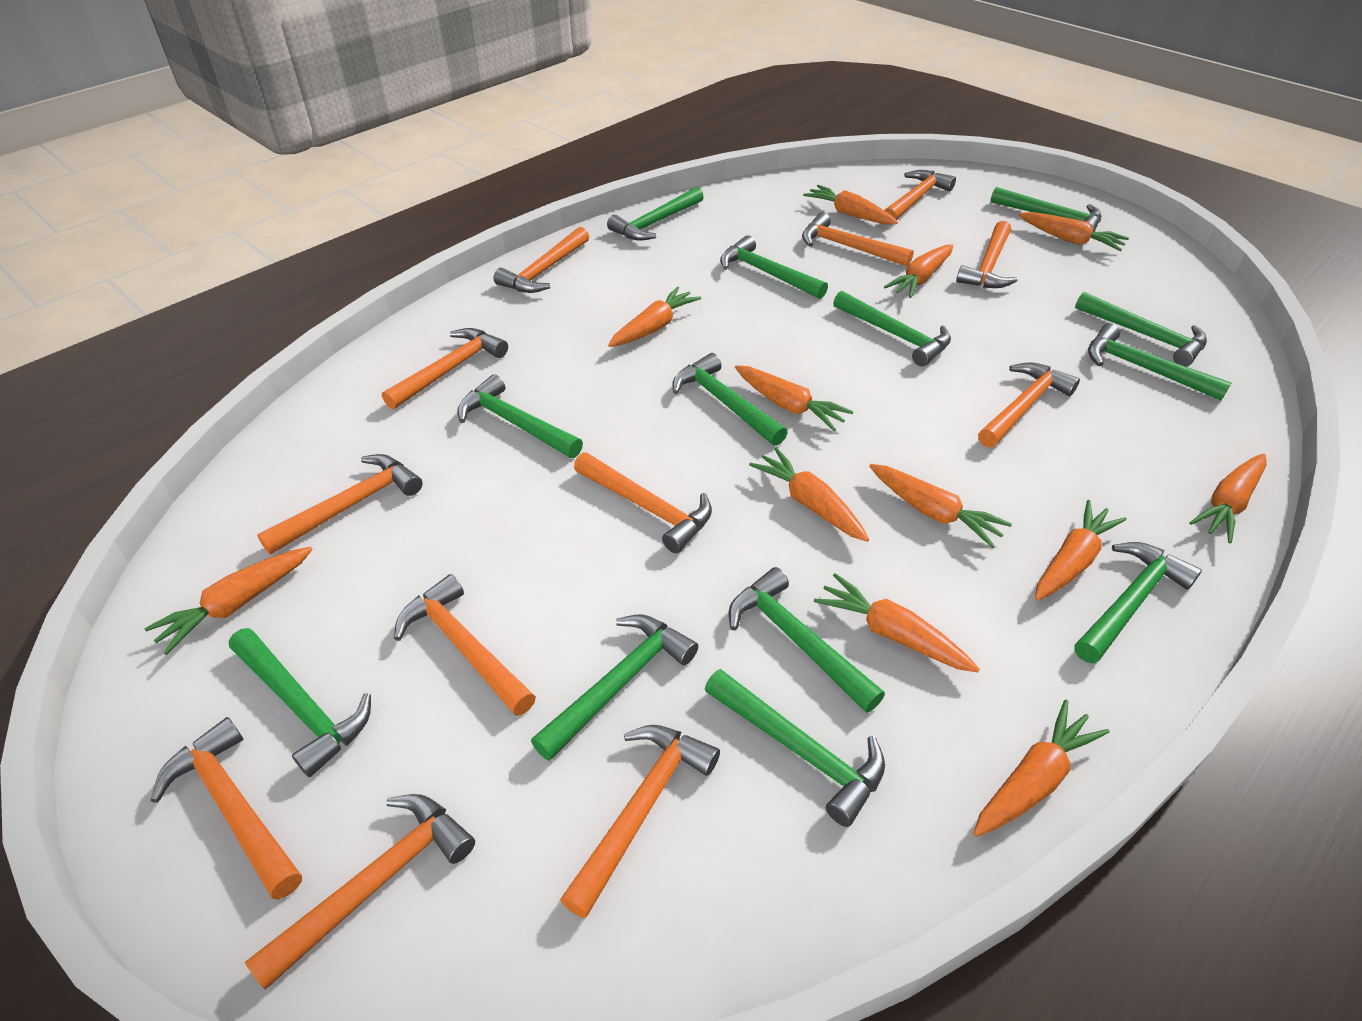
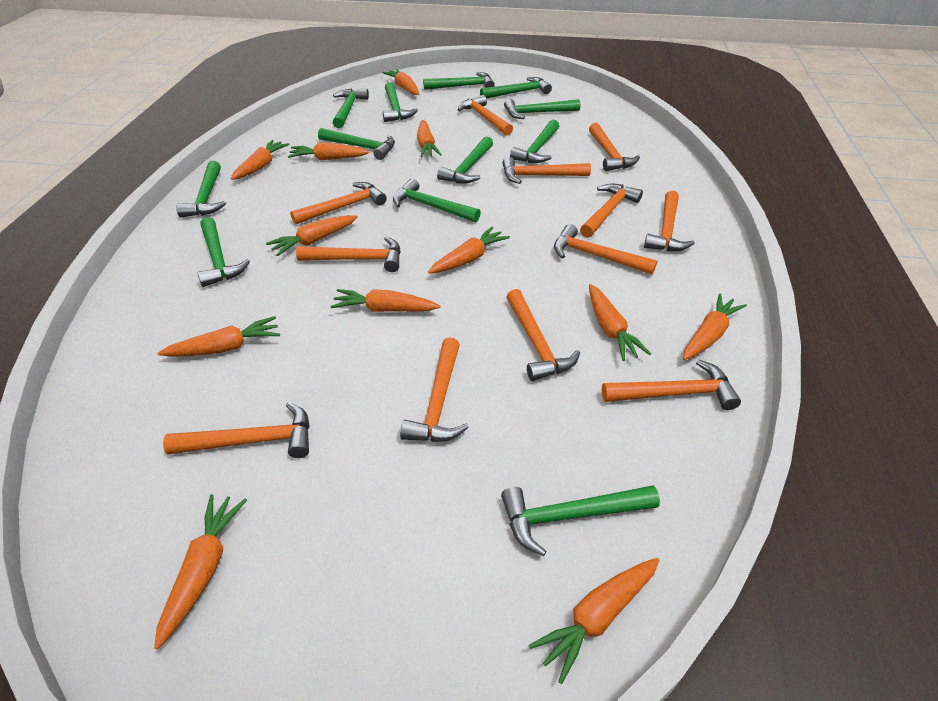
green hammer: 13 -> 12

